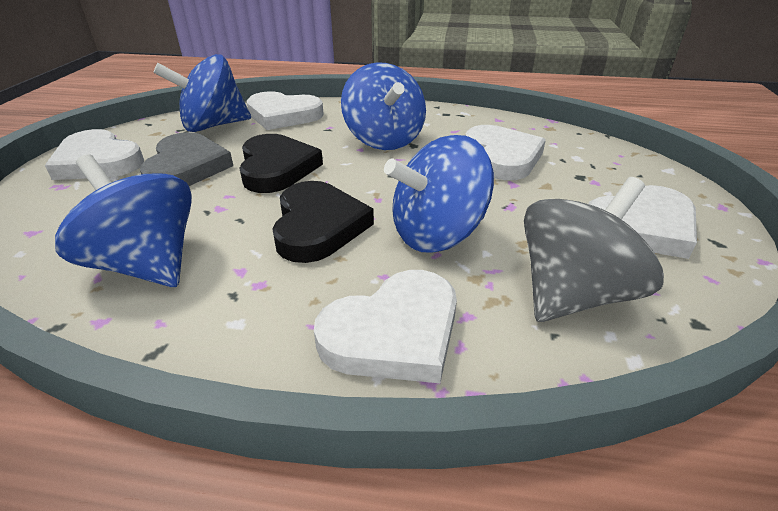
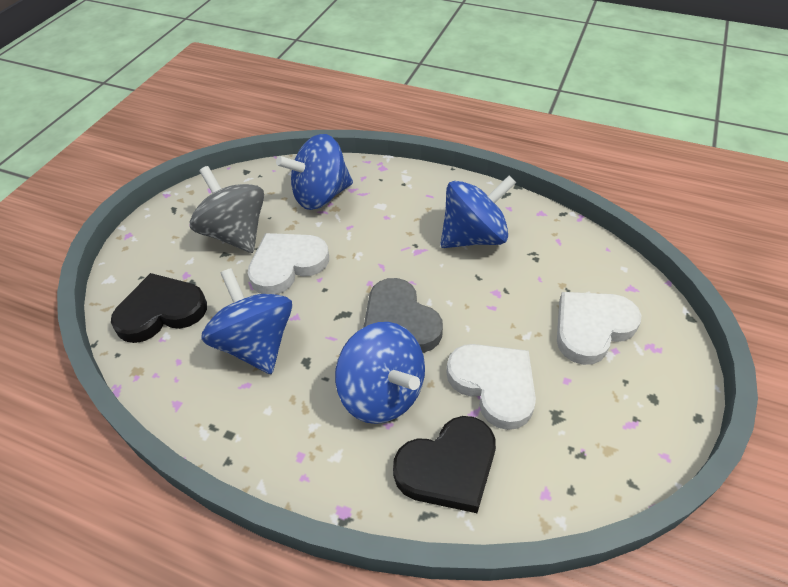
white heart: 5 -> 3

